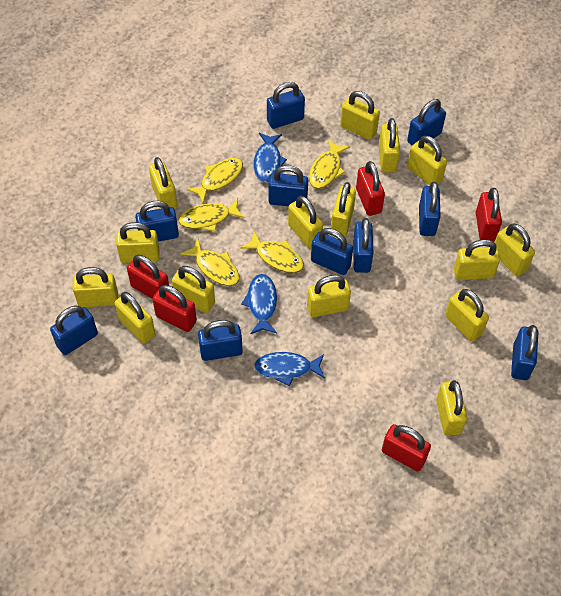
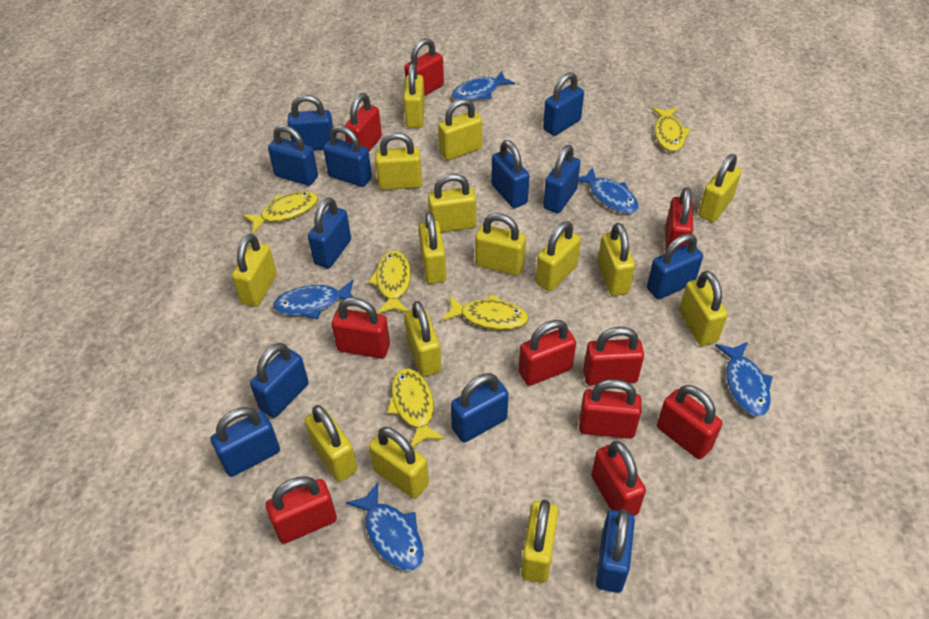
blue fish: 3 -> 5
blue padlock: 10 -> 12
red padlock: 5 -> 10

